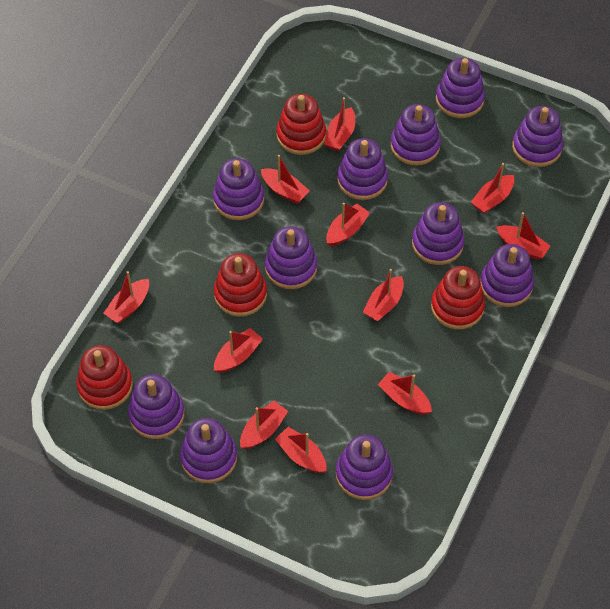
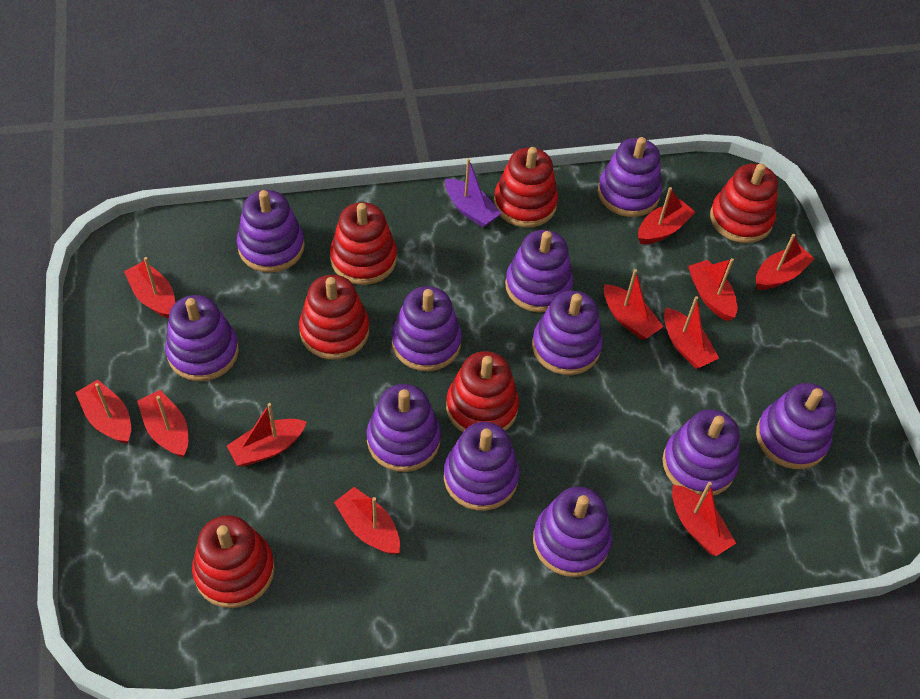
purple boat: 0 -> 1
red stacking toy: 4 -> 6

